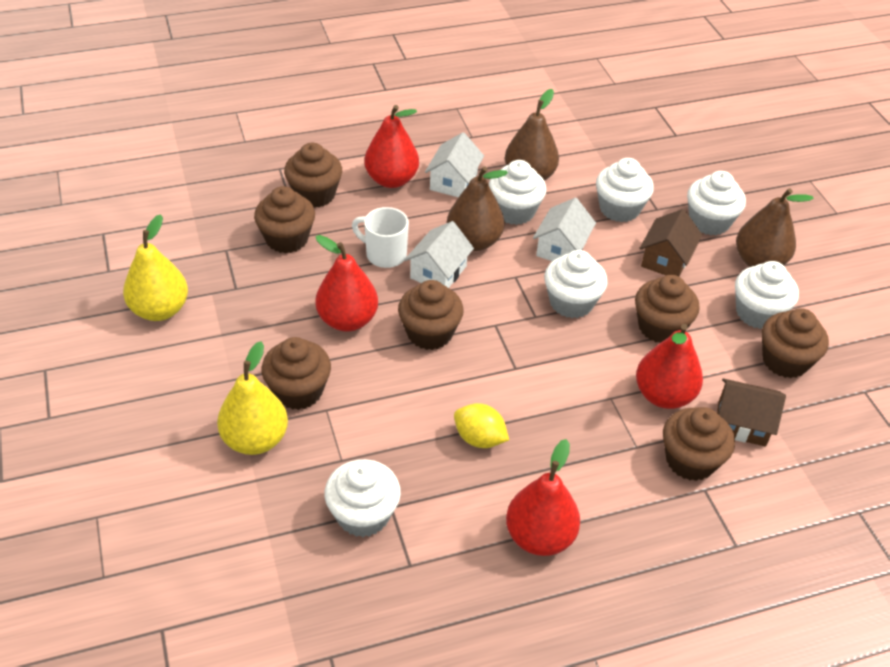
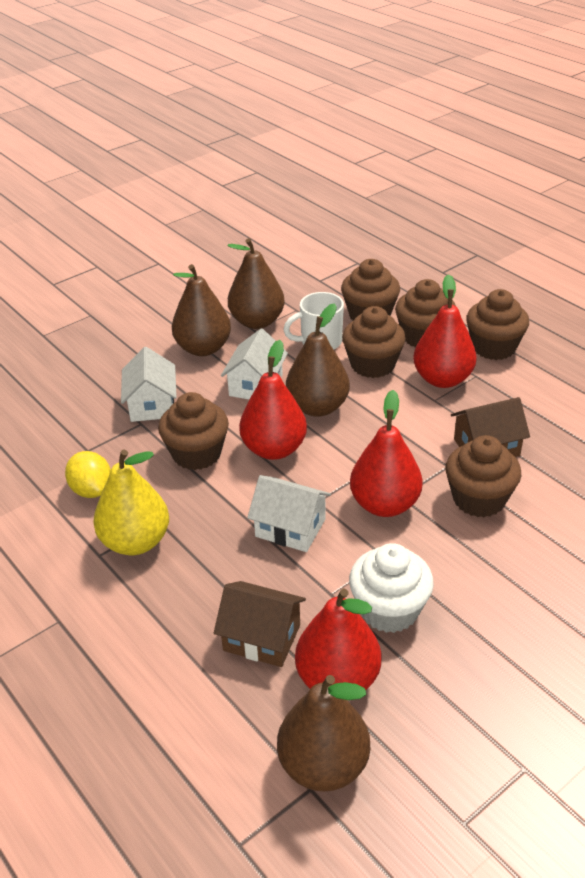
brown cupcake: 7 -> 6
brown pear: 3 -> 4
white cupcake: 6 -> 1
yellow pear: 2 -> 1

